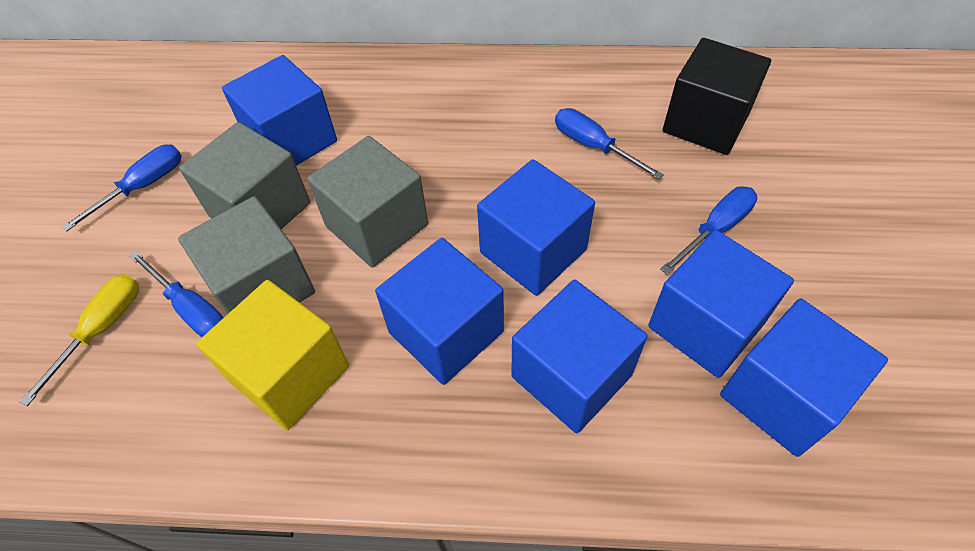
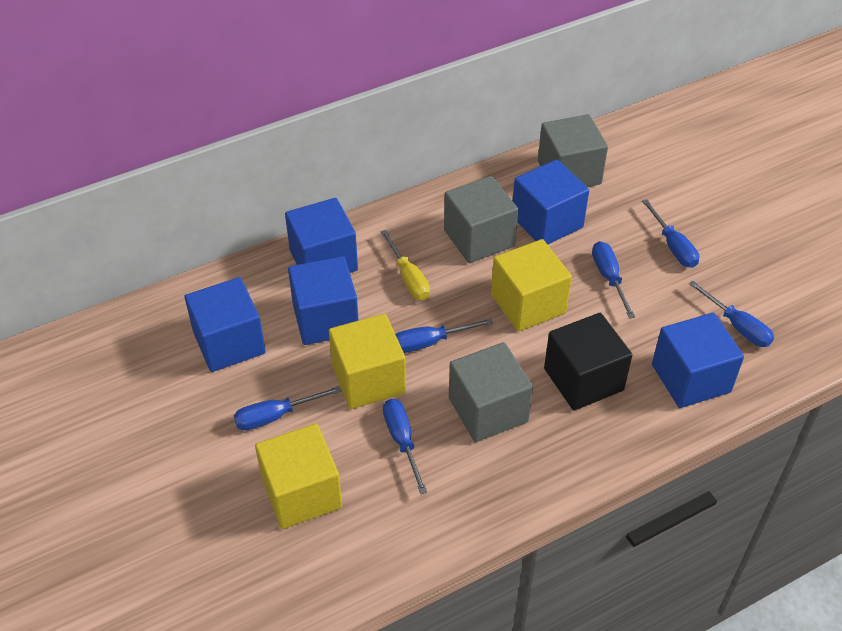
blue cube: 6 -> 5
blue screwdriver: 4 -> 6
yellow cube: 1 -> 3

